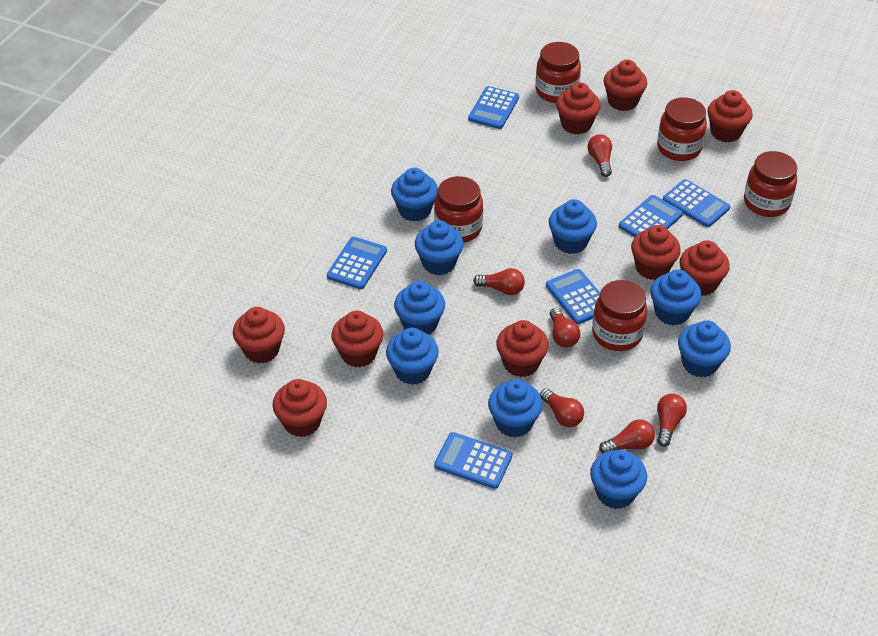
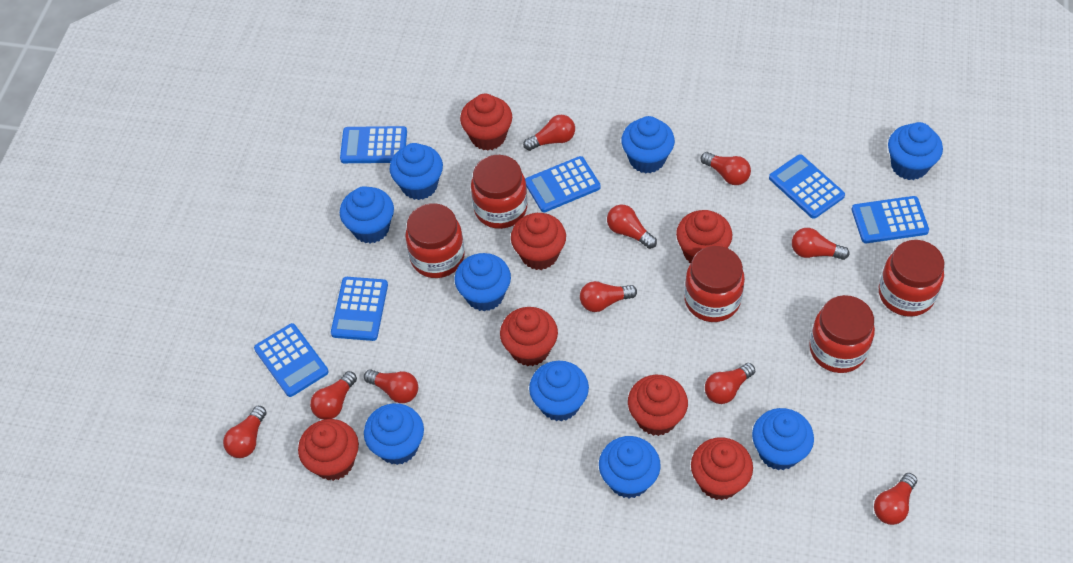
red cupcake: 9 -> 7
red light bulb: 6 -> 10

